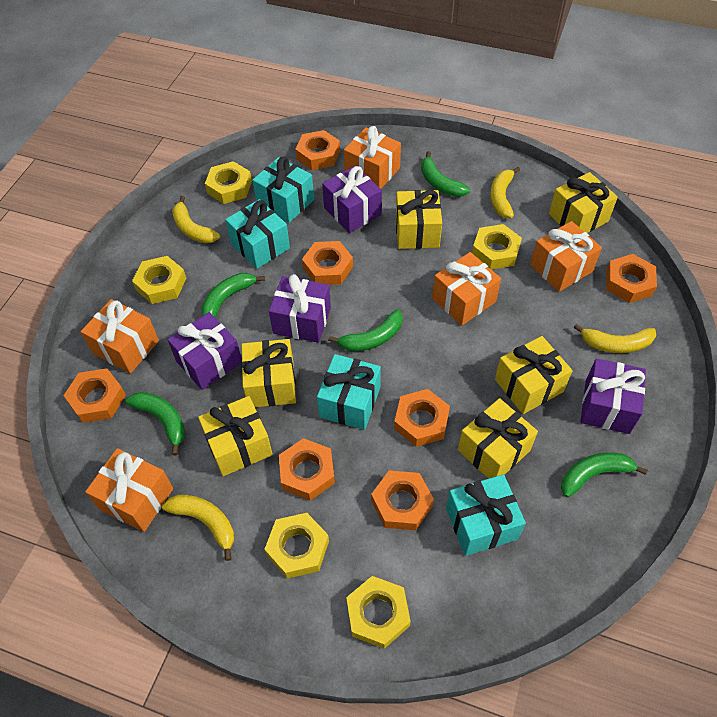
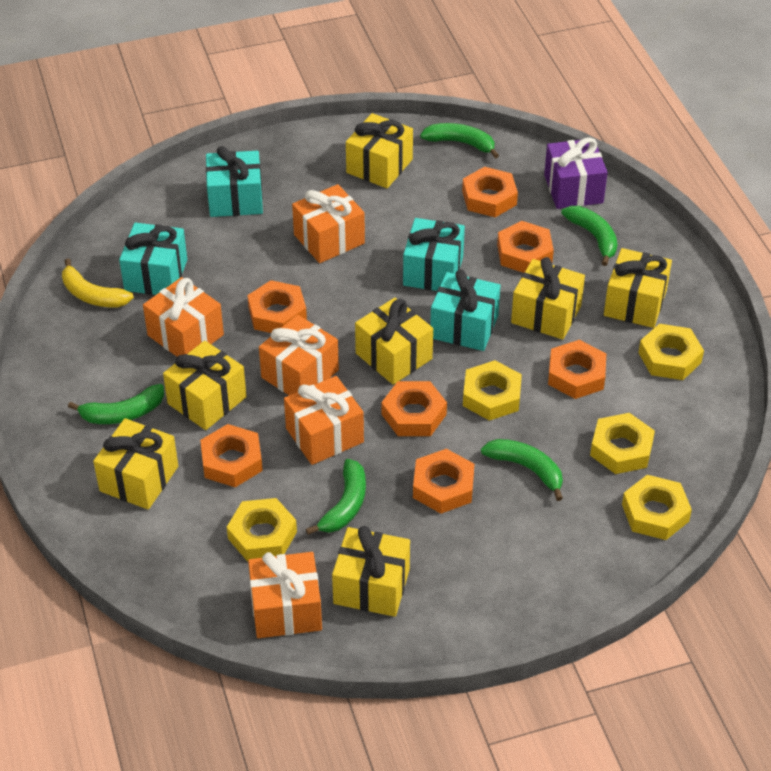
purple gift: 4 -> 1
yellow banana: 4 -> 1
yellow gift: 6 -> 7

